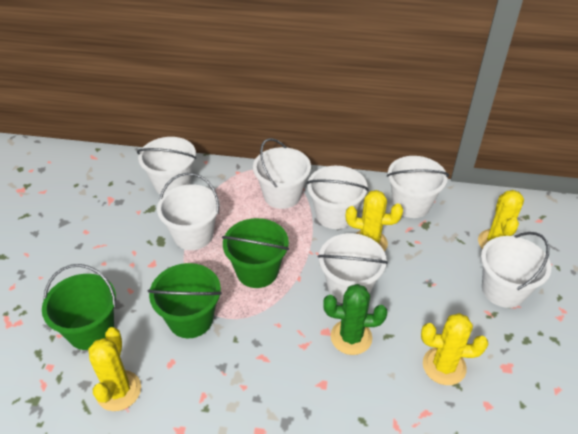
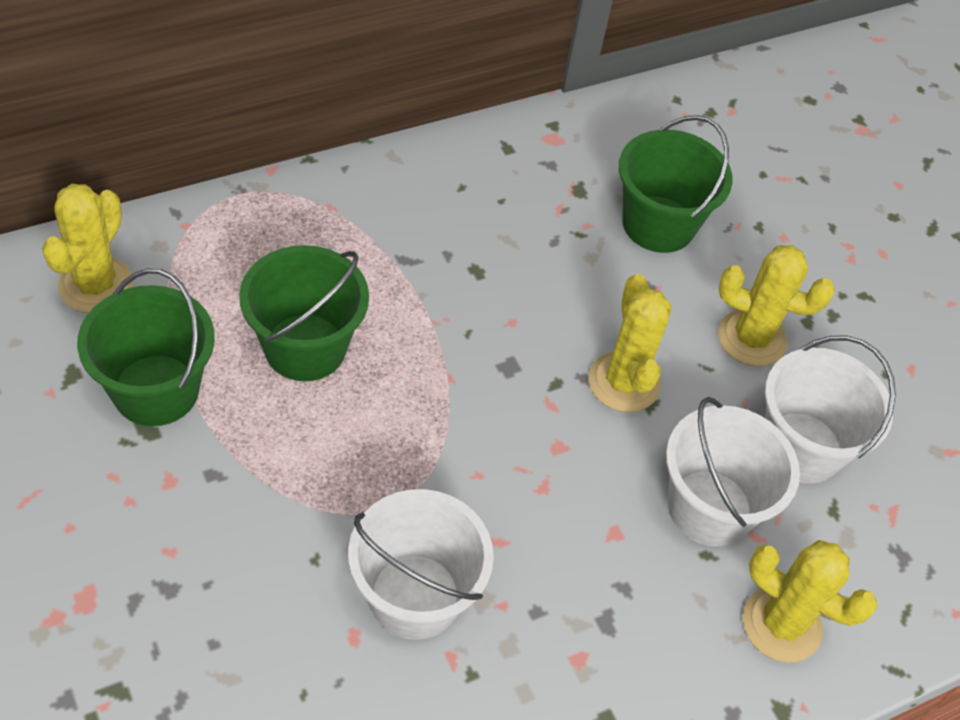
green cactus: 1 -> 0
white bucket: 7 -> 3

